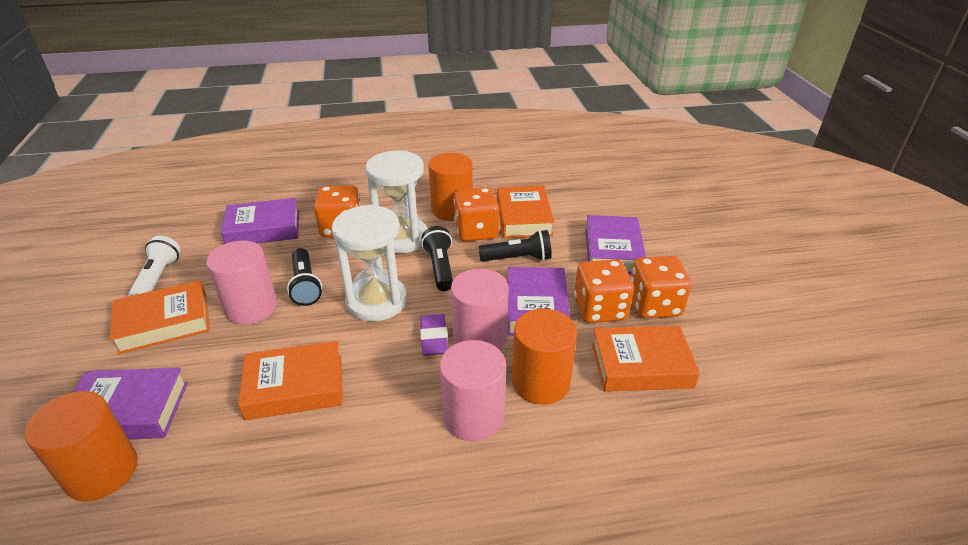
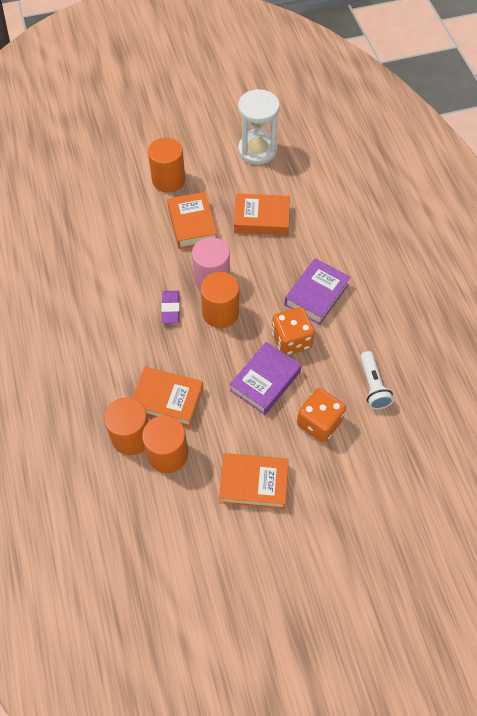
black flashlight: 3 -> 0
orange cylinder: 3 -> 4
orange dice: 4 -> 2
pink cylinder: 3 -> 1
purple book: 4 -> 2
white hourglass: 2 -> 1

